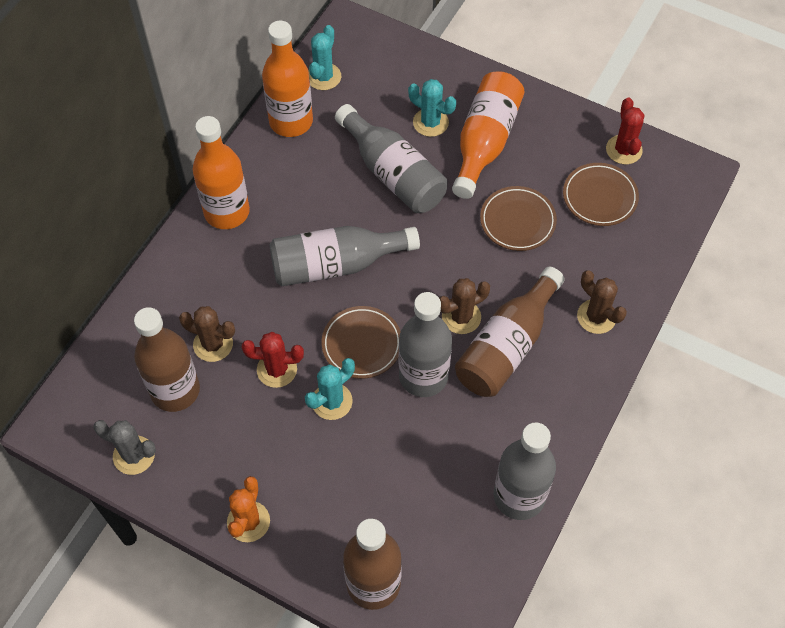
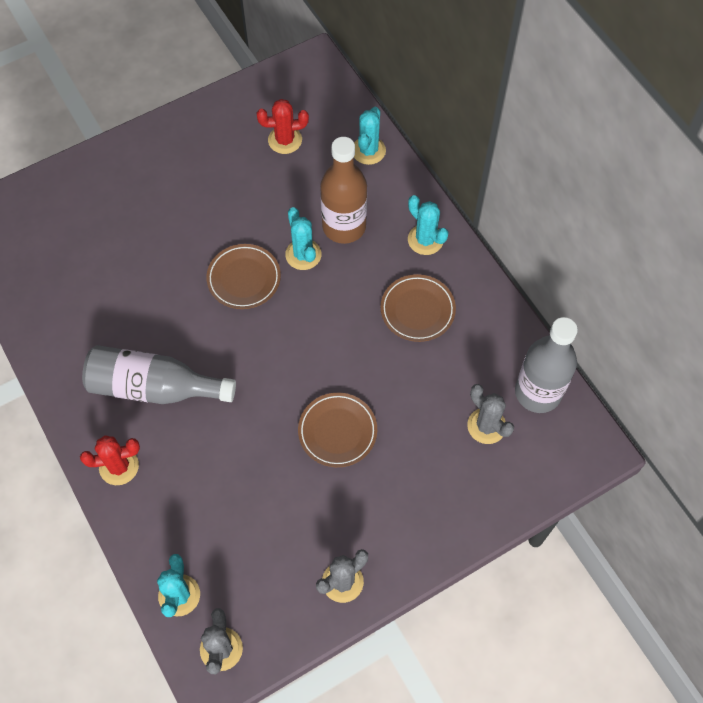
brown bottle: 3 -> 1
brown cactus: 3 -> 0
grey bottle: 4 -> 2
grey cactus: 1 -> 3
orange bottle: 3 -> 0
orange cactus: 1 -> 0
turquoise cactus: 3 -> 4

